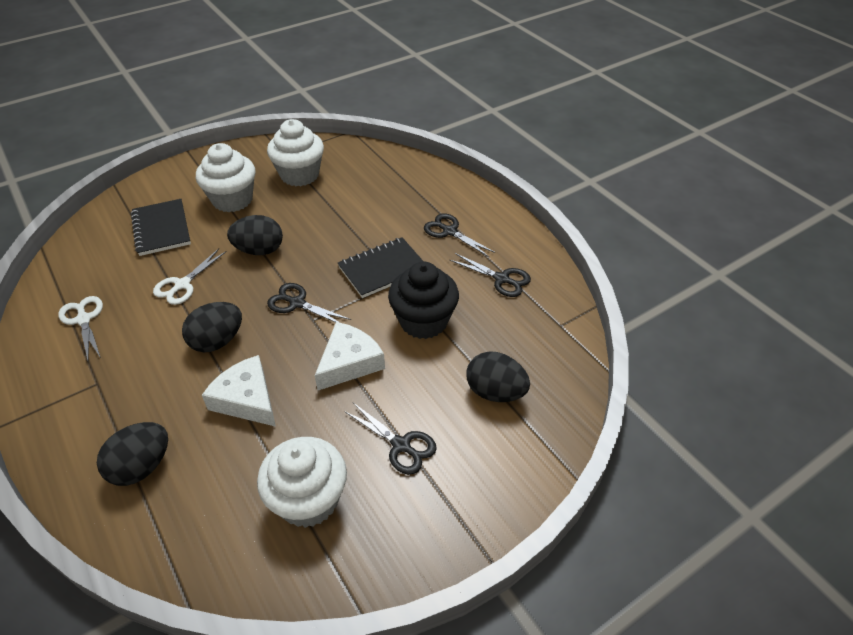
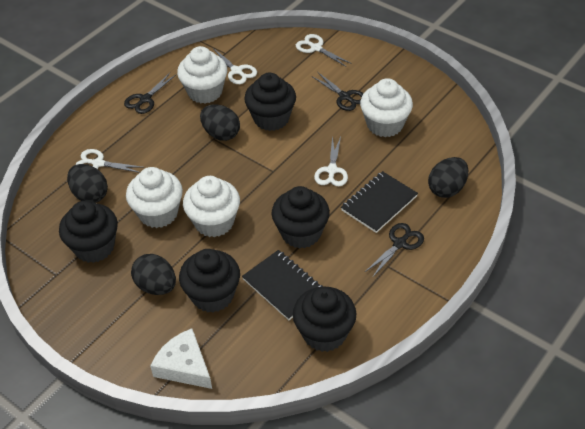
black cupcake: 1 -> 5
black scissors: 4 -> 3
white cheese: 2 -> 1
white cupcake: 3 -> 4
white scissors: 2 -> 4

